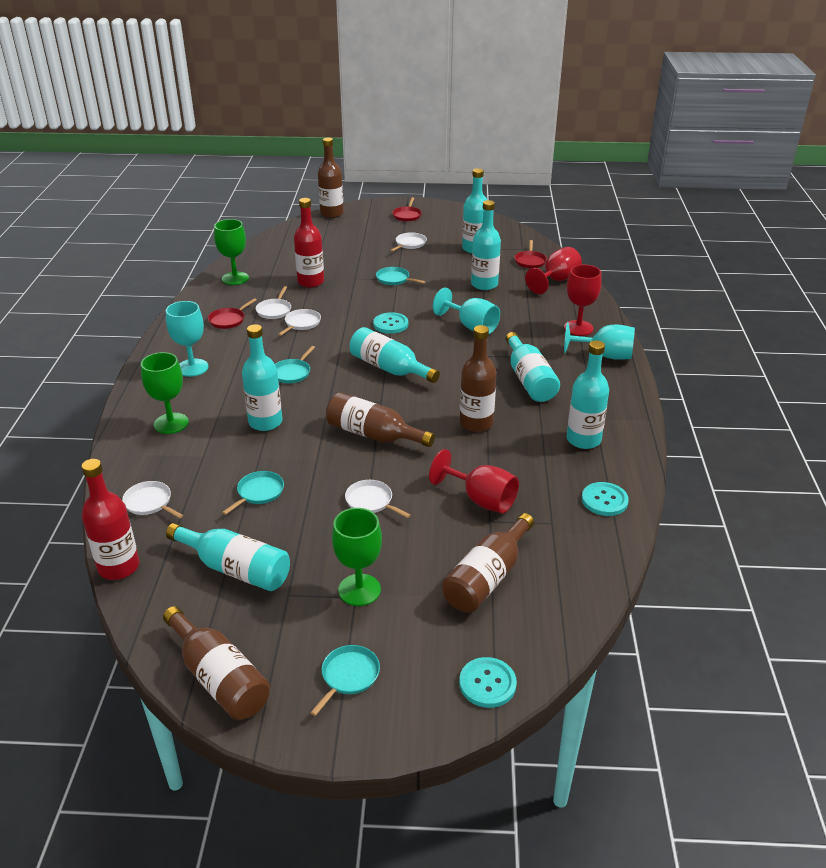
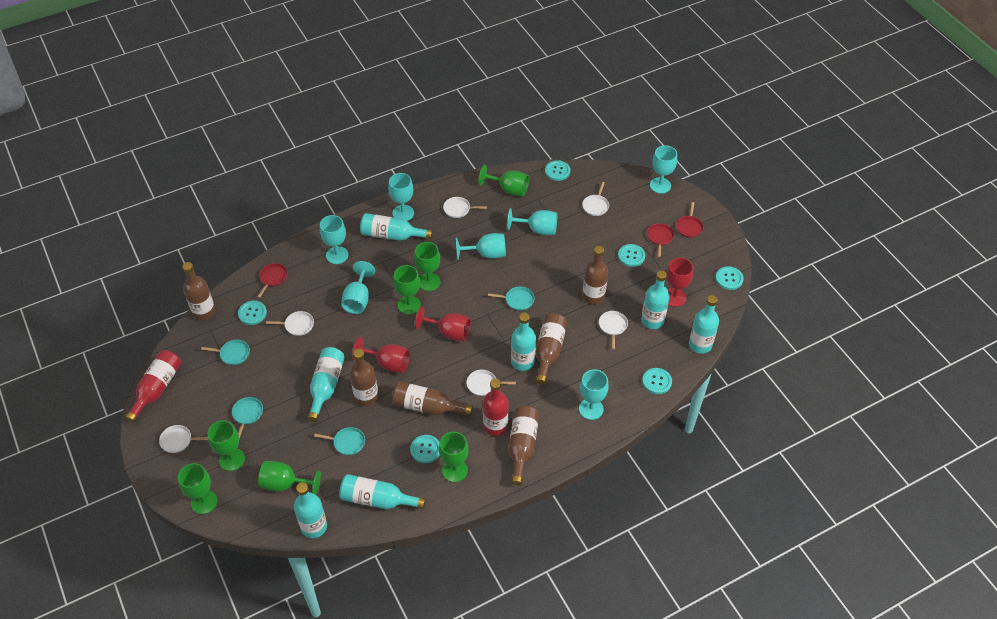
brown bottle: 5 -> 6
green goblet: 3 -> 7
turquoise button: 3 -> 6
turquoise goblet: 3 -> 7
white pan: 5 -> 6

